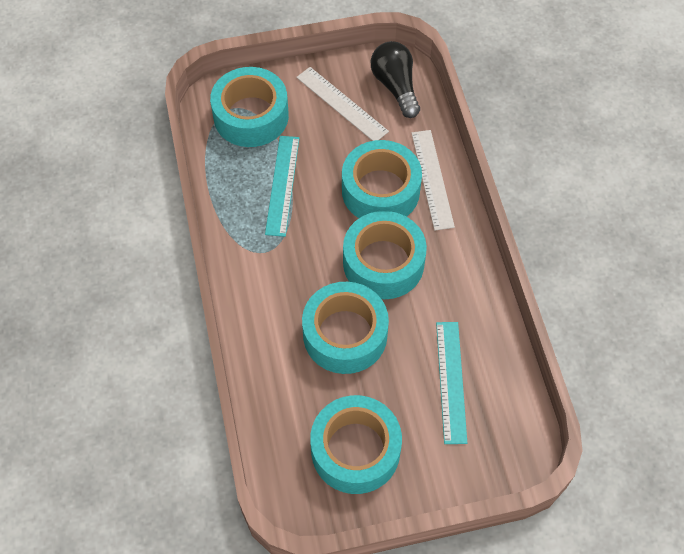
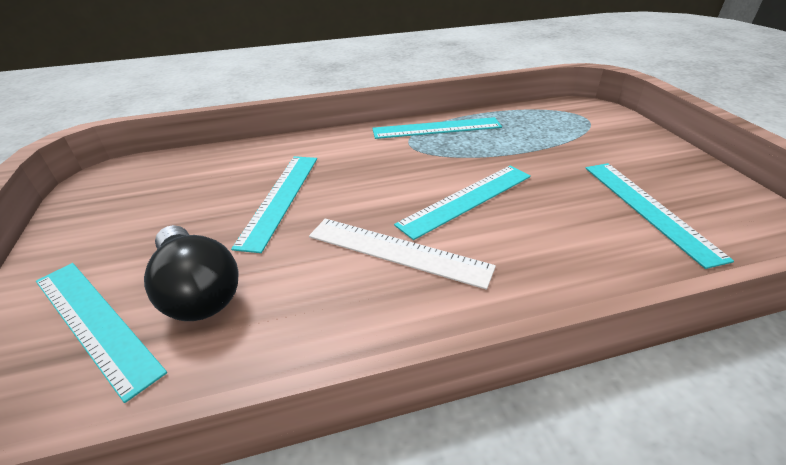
turquoise ruler: 2 -> 5
turquoise tape: 5 -> 0
white ruler: 2 -> 1

